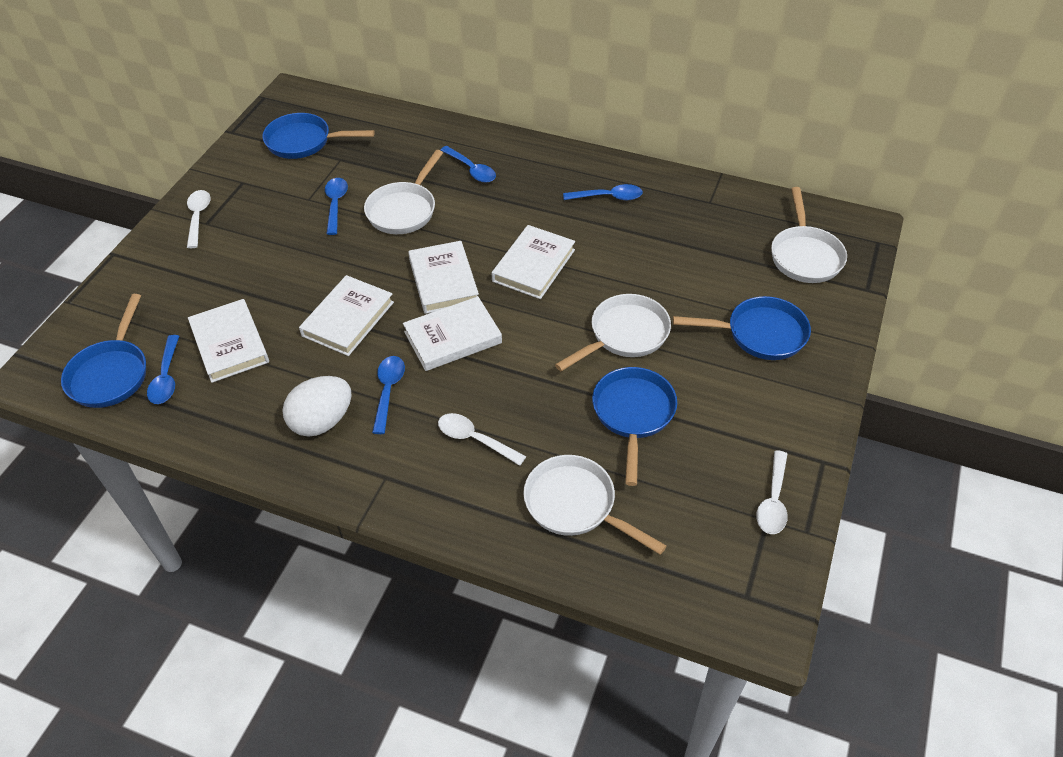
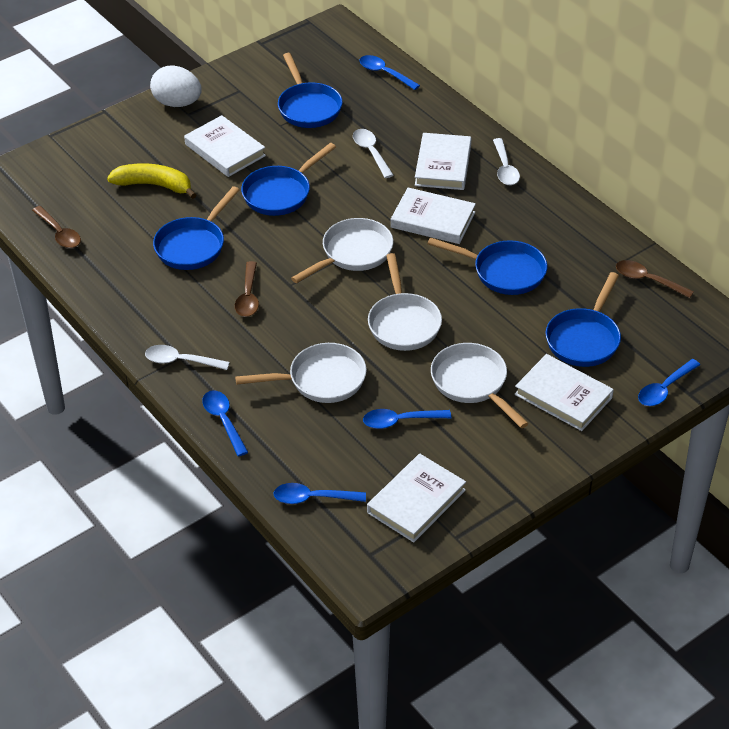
blue pan: 4 -> 5
brown spoon: 0 -> 3
yellow banana: 0 -> 1

